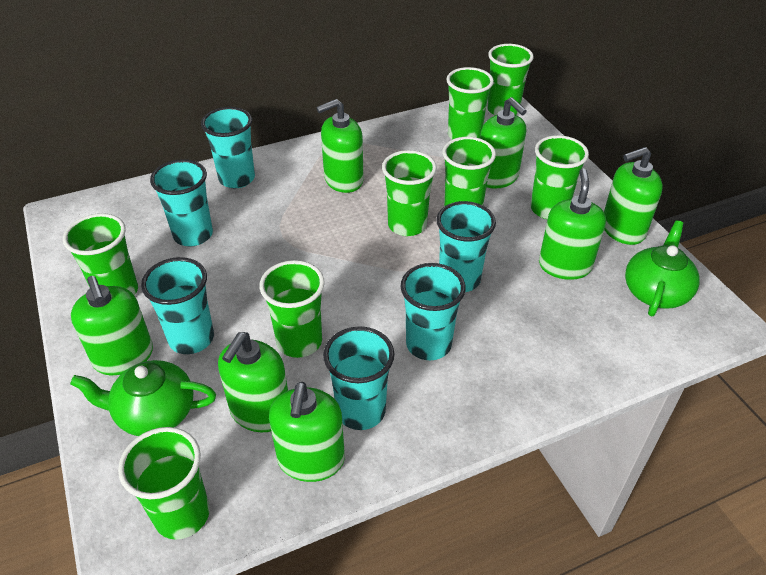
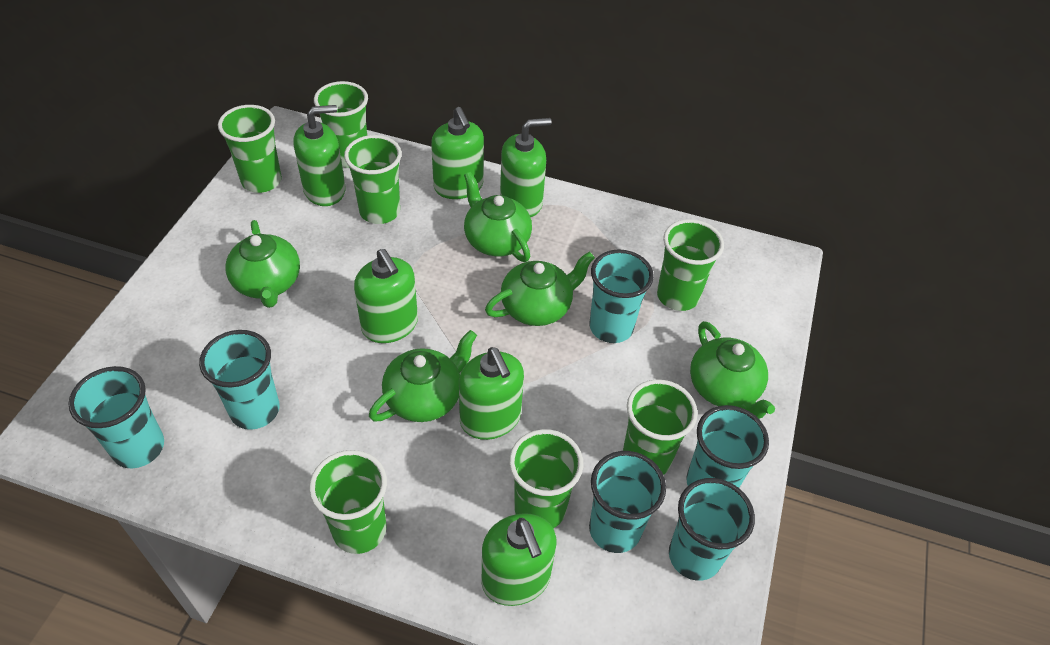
green cup: 8 -> 7
green soap dispenser: 7 -> 6
green teapot: 2 -> 5

